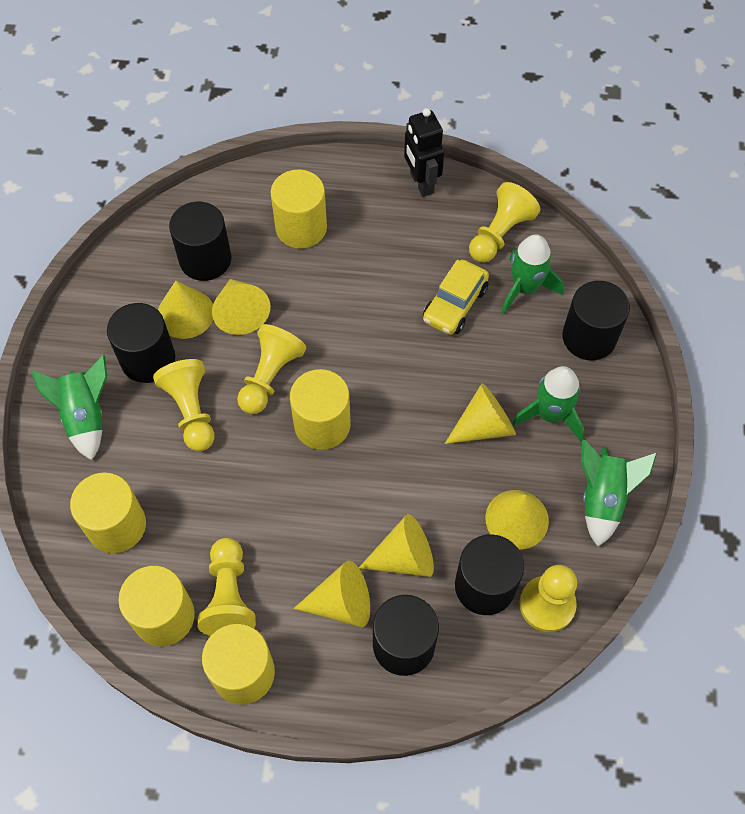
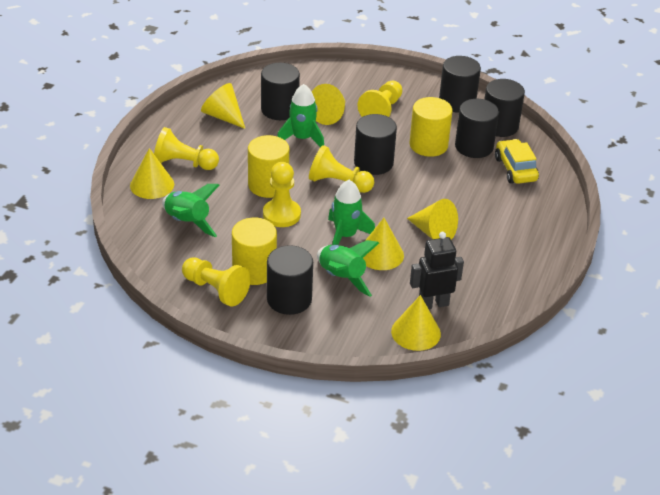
black cylinder: 5 -> 6
yellow cylinder: 5 -> 3

